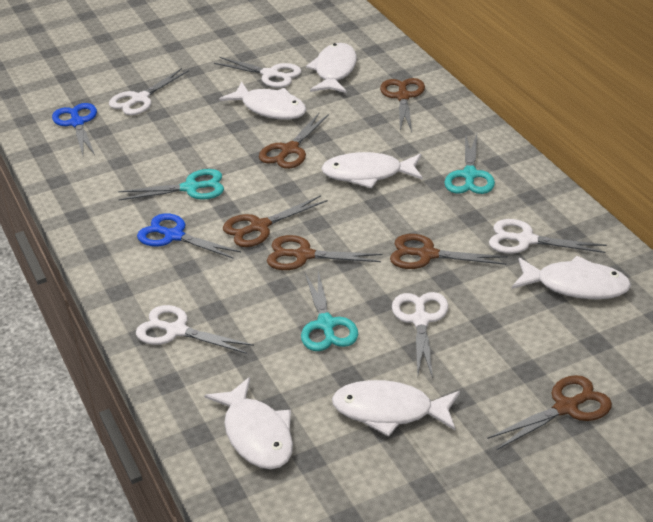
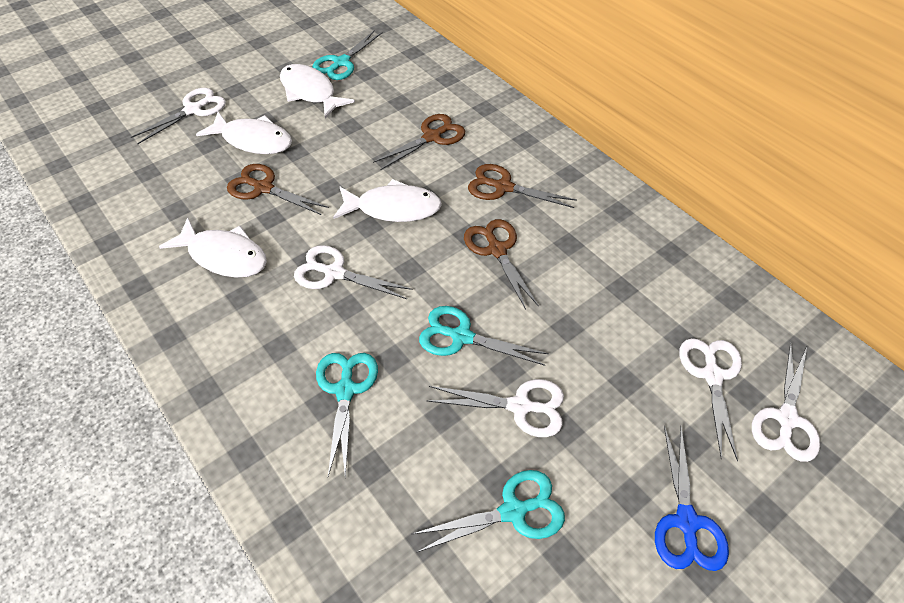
blue scissors: 2 -> 1
brown scissors: 6 -> 4
turquoise scissors: 3 -> 4
white fish: 6 -> 4

